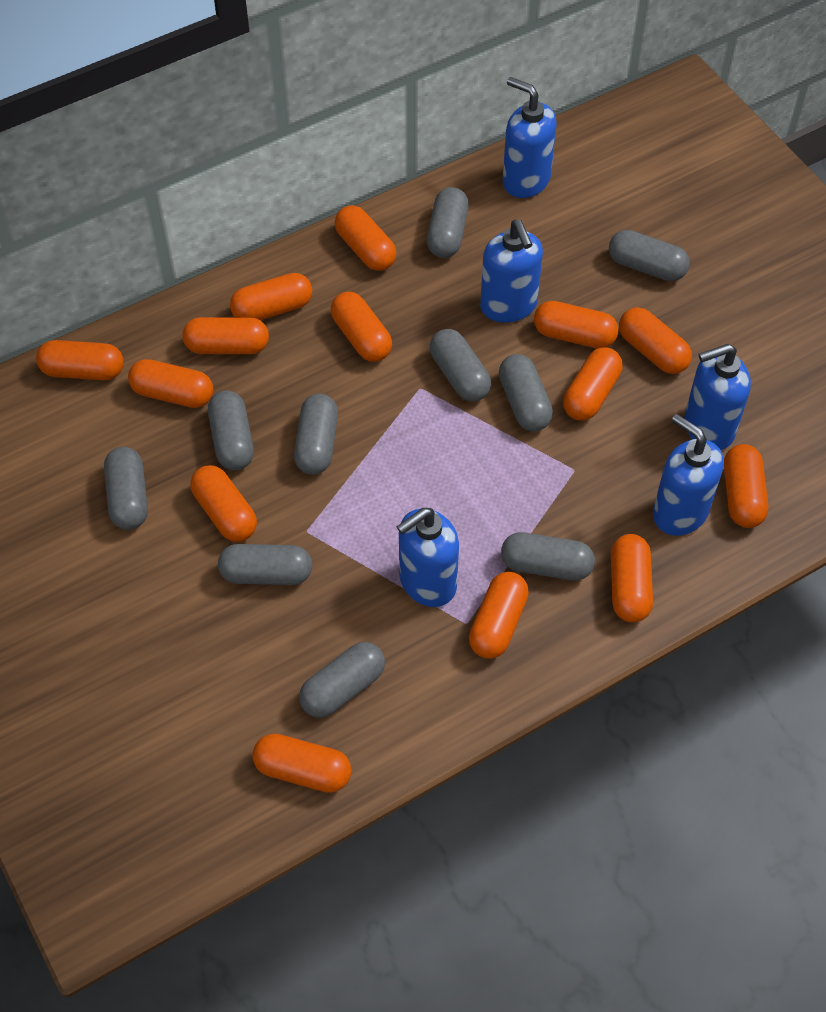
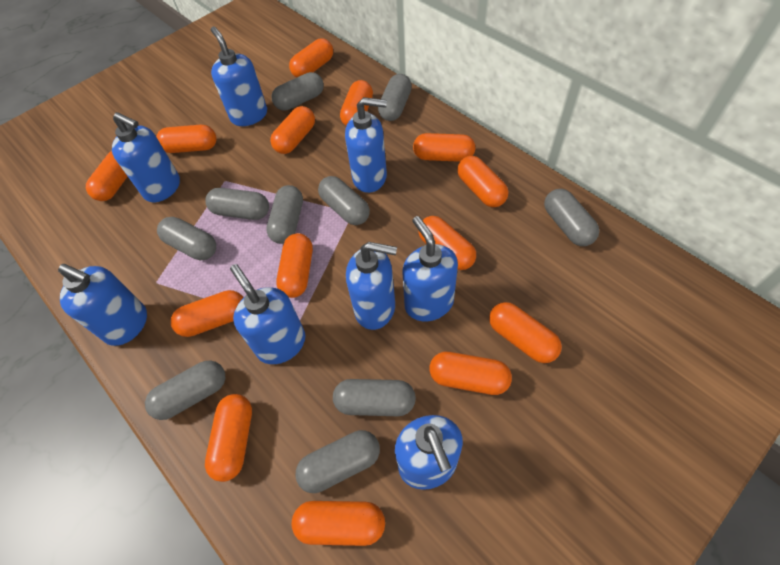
blue soap dispenser: 5 -> 8

